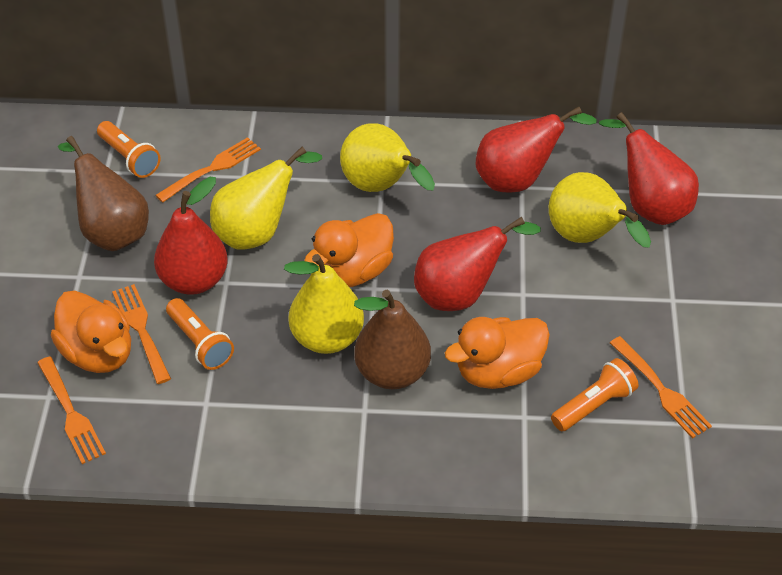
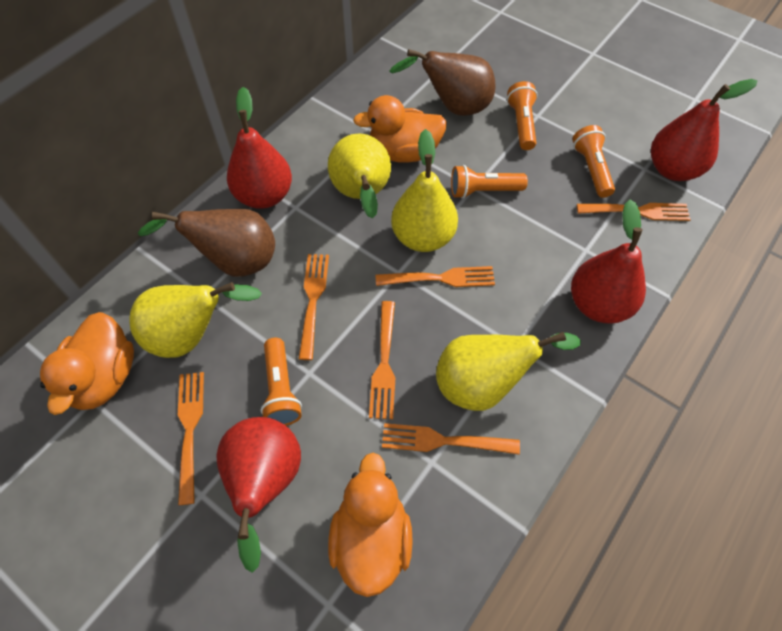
orange flashlight: 3 -> 4
orange fork: 4 -> 6

